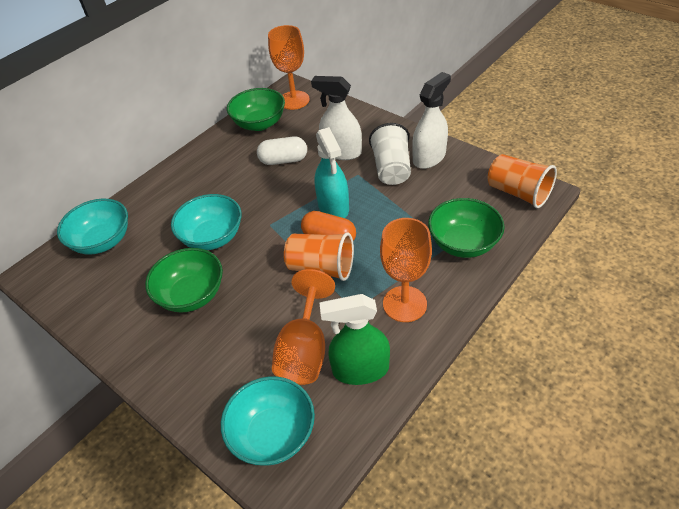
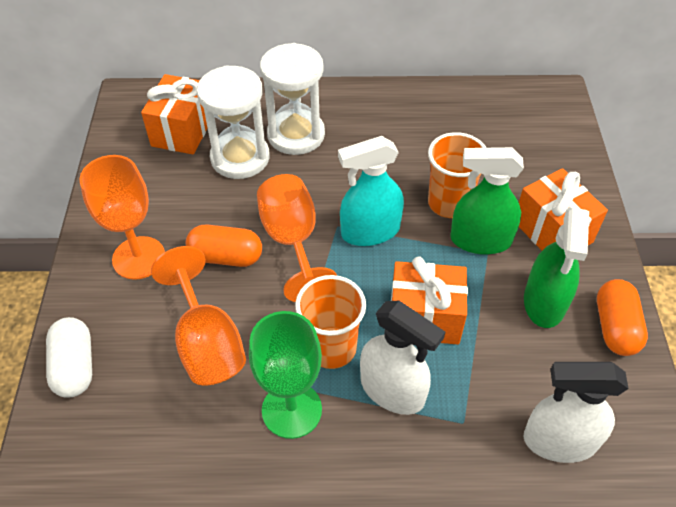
green bowl: 3 -> 0
green goblet: 0 -> 1
green spray bottle: 1 -> 2
orange capsule: 1 -> 2
orange gift: 0 -> 3
turquoise bowl: 3 -> 0
white cup: 1 -> 0
white hourglass: 0 -> 2

